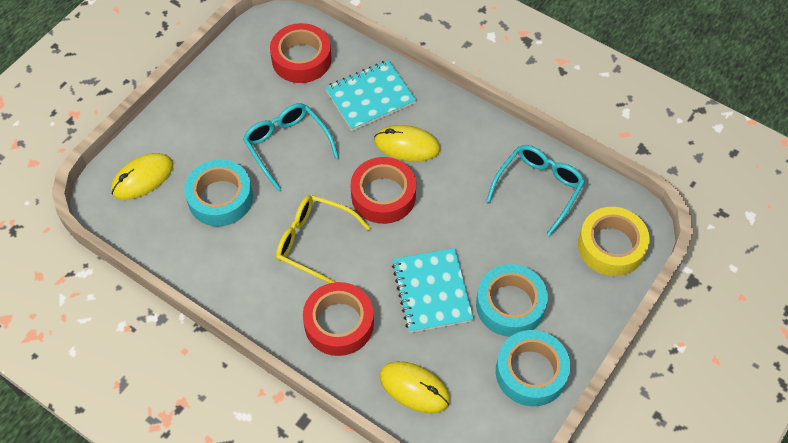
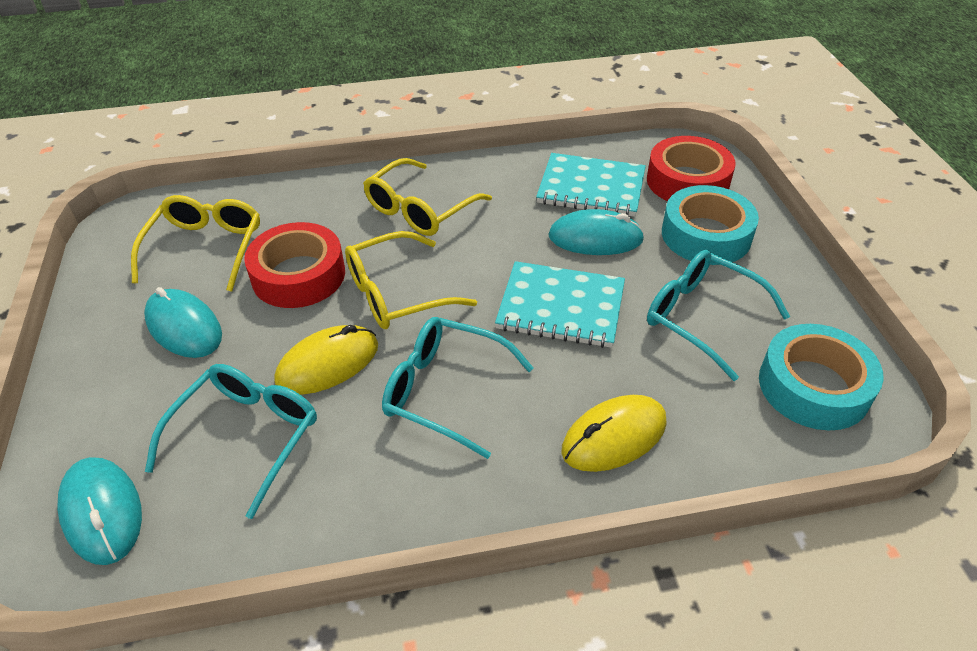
red tape: 3 -> 2
turquoise glasses: 2 -> 3
turquoise mouse: 0 -> 3
turquoise tape: 3 -> 2
yellow glasses: 1 -> 3
yellow mouse: 3 -> 2
yellow tape: 1 -> 0

